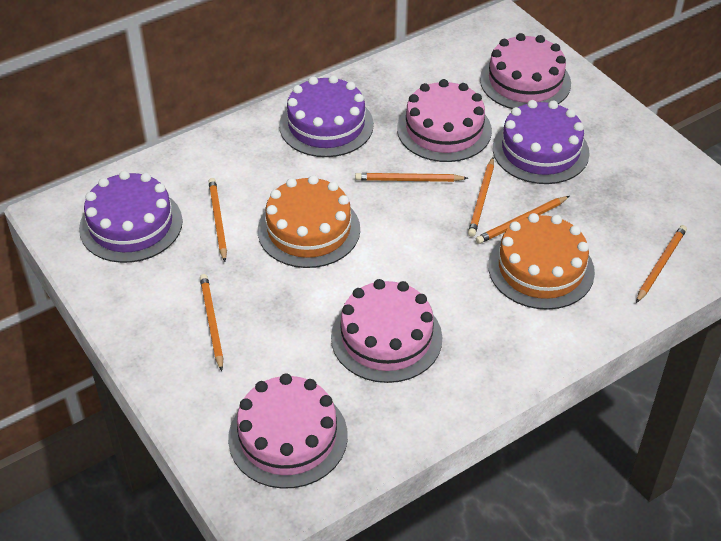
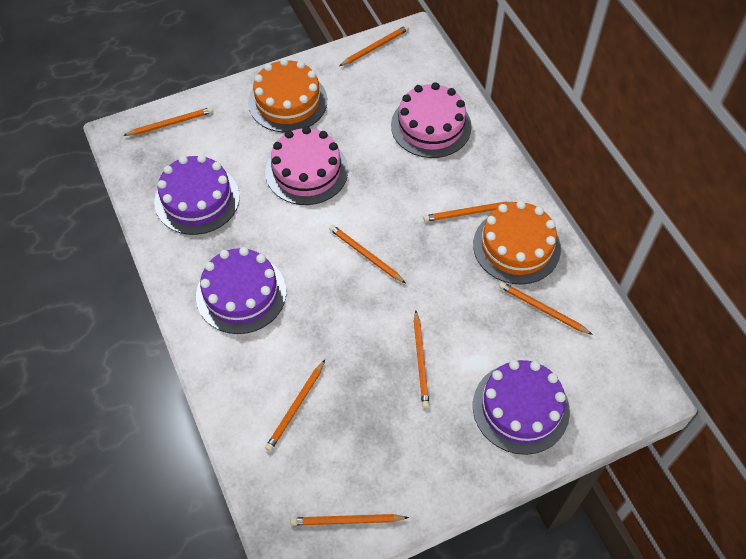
orange pencil: 6 -> 8
pink cake: 4 -> 2

